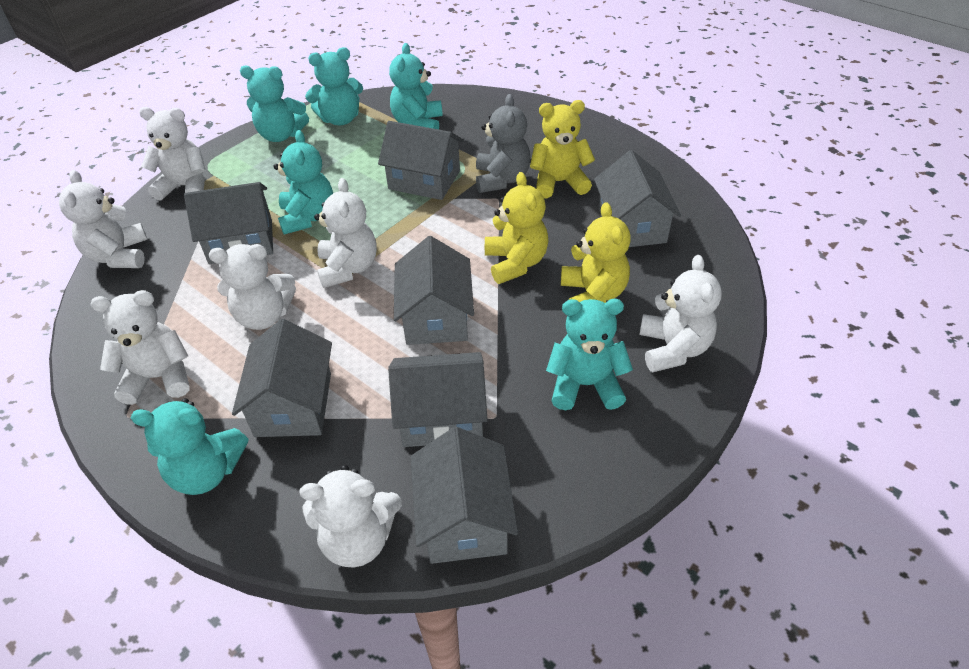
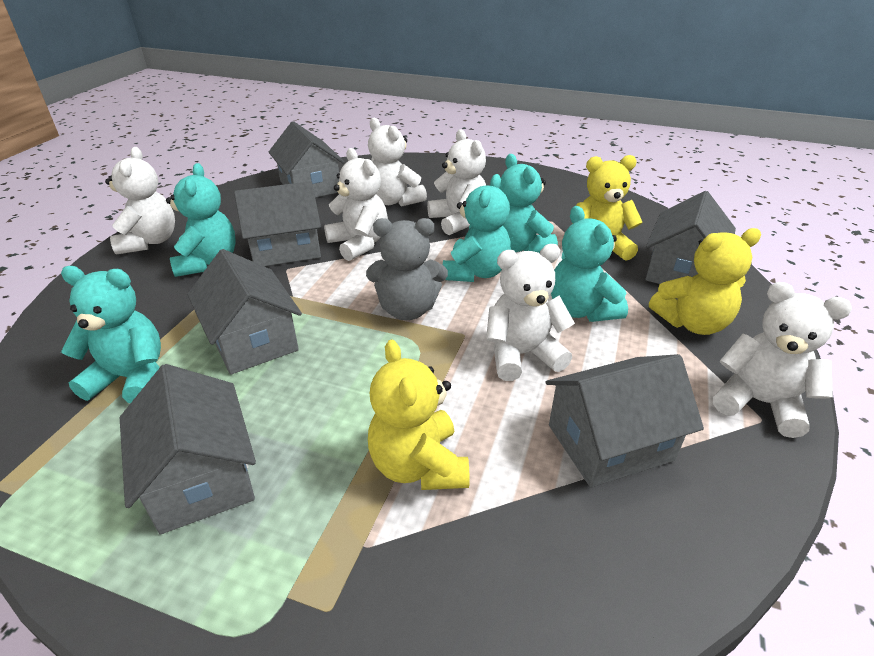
grey house: 7 -> 6
turquoise teddy bear: 6 -> 5
white teddy bear: 7 -> 6

